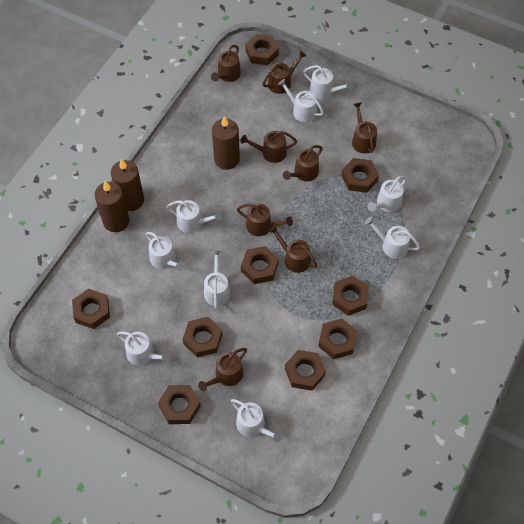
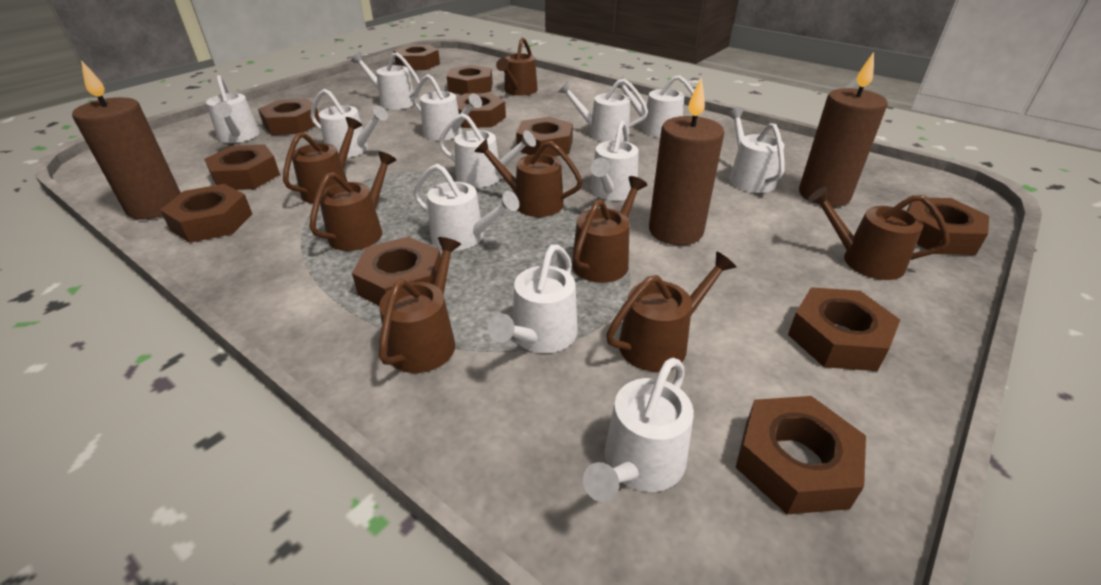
brown nut: 9 -> 11
white watering can: 9 -> 12

